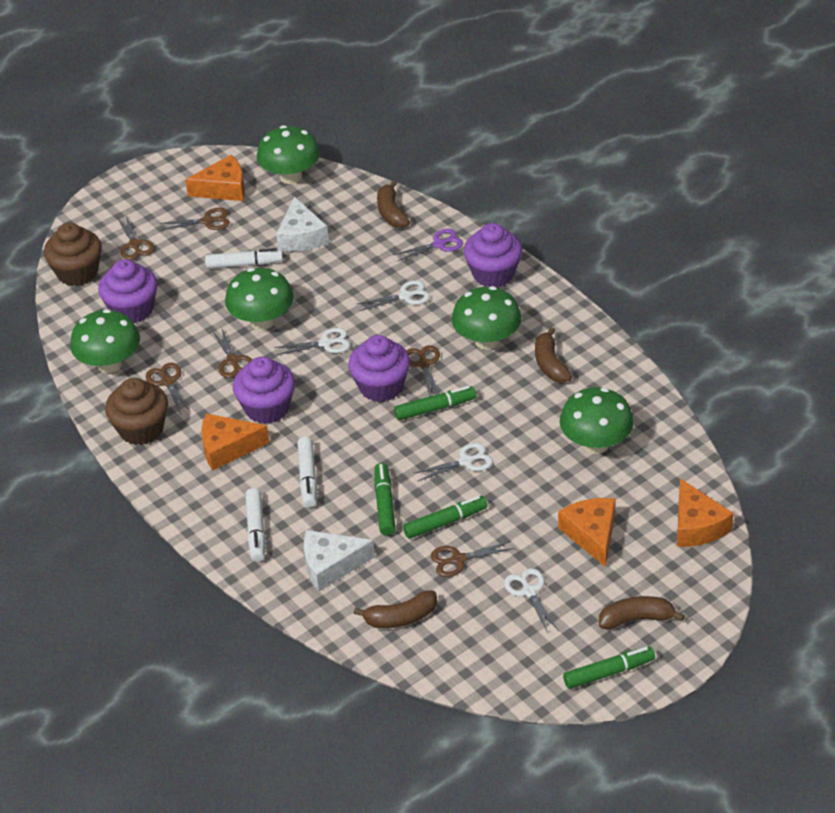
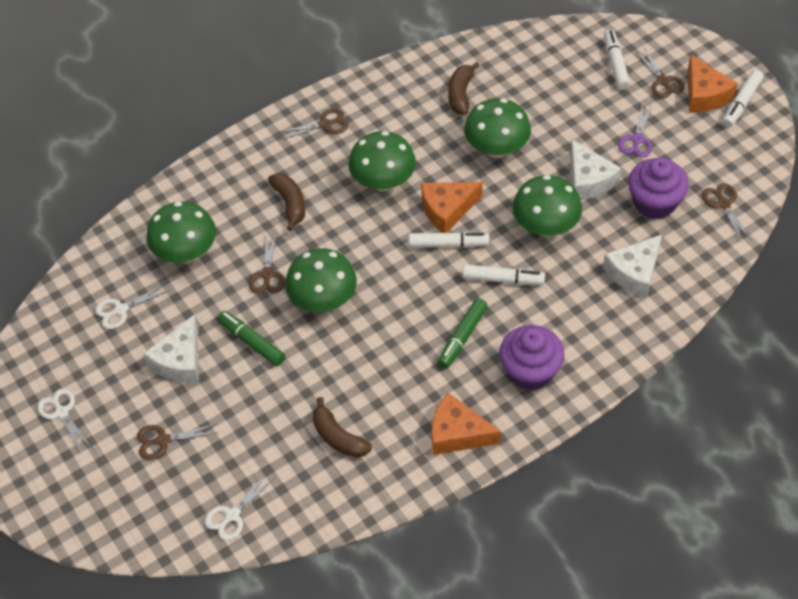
brown banana: 4 -> 3
brown cupcake: 2 -> 0
brown scissors: 6 -> 5
green marker: 4 -> 2
orange cheese: 4 -> 3
purple cupcake: 4 -> 2
white cheese: 2 -> 3
white marker: 3 -> 4
white scissors: 4 -> 3

